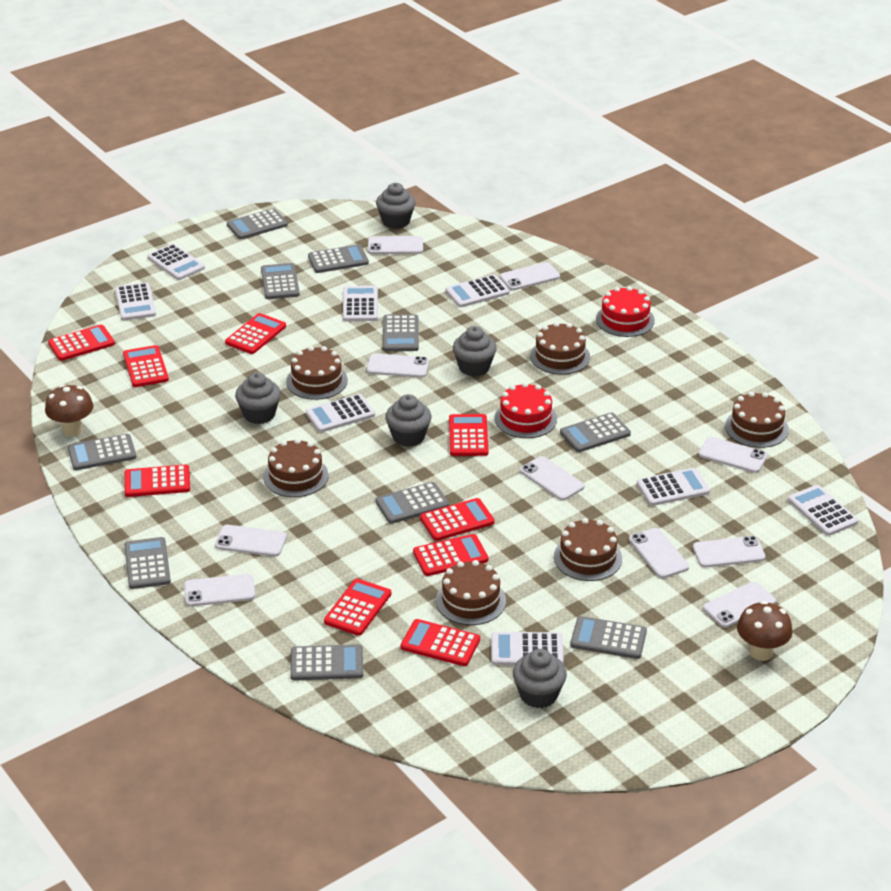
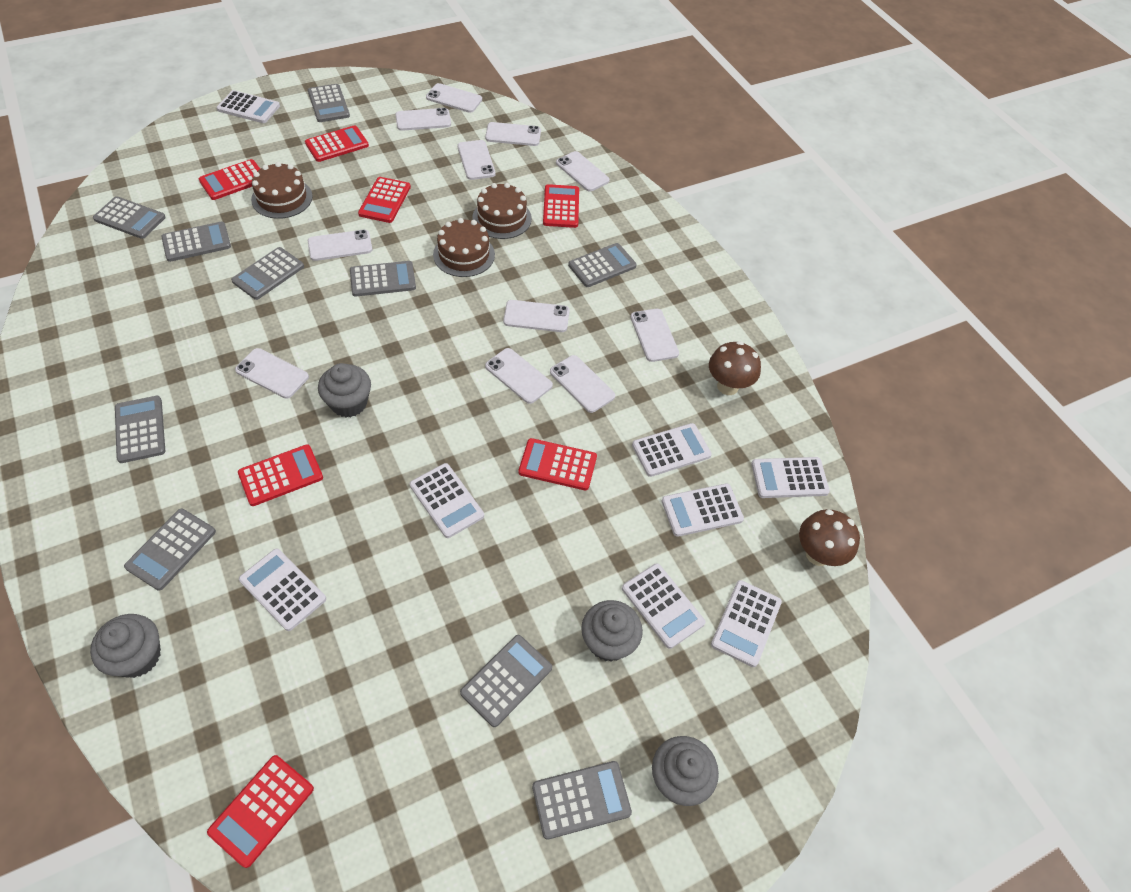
brown cake: 6 -> 3
grey cupcake: 5 -> 4
red cake: 2 -> 0
red calculator: 9 -> 7
white phone: 10 -> 11

